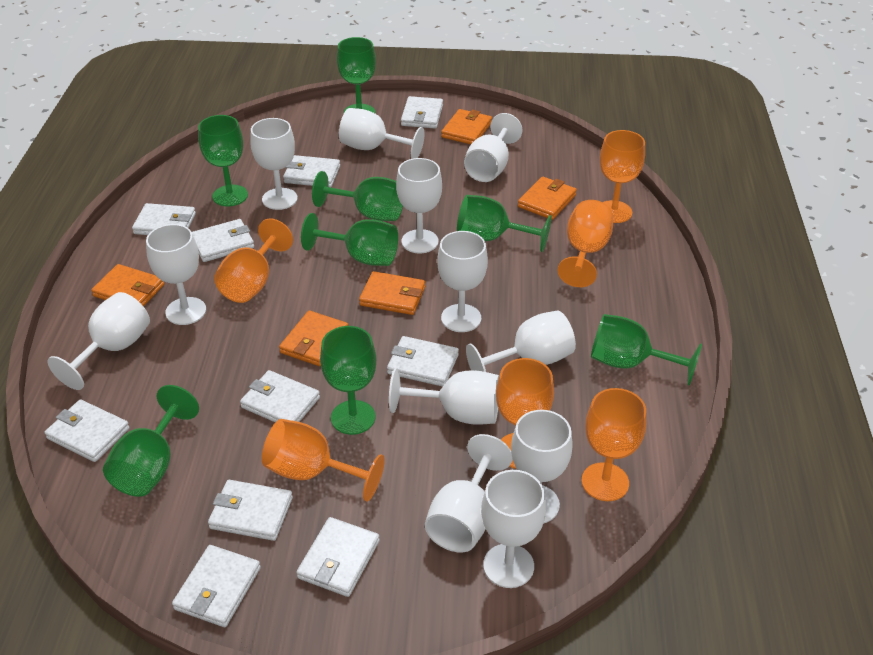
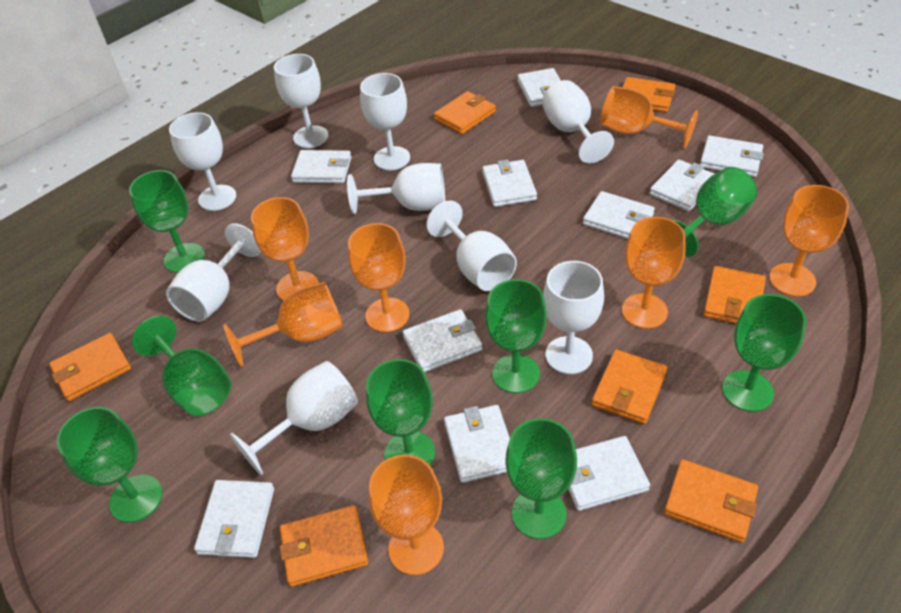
orange goblet: 6 -> 7
orange wallet: 5 -> 7
white goblet: 12 -> 9

